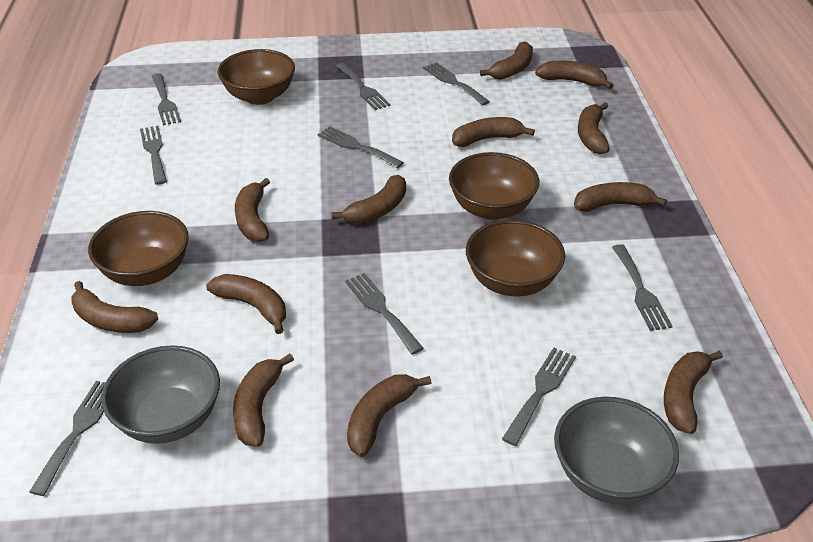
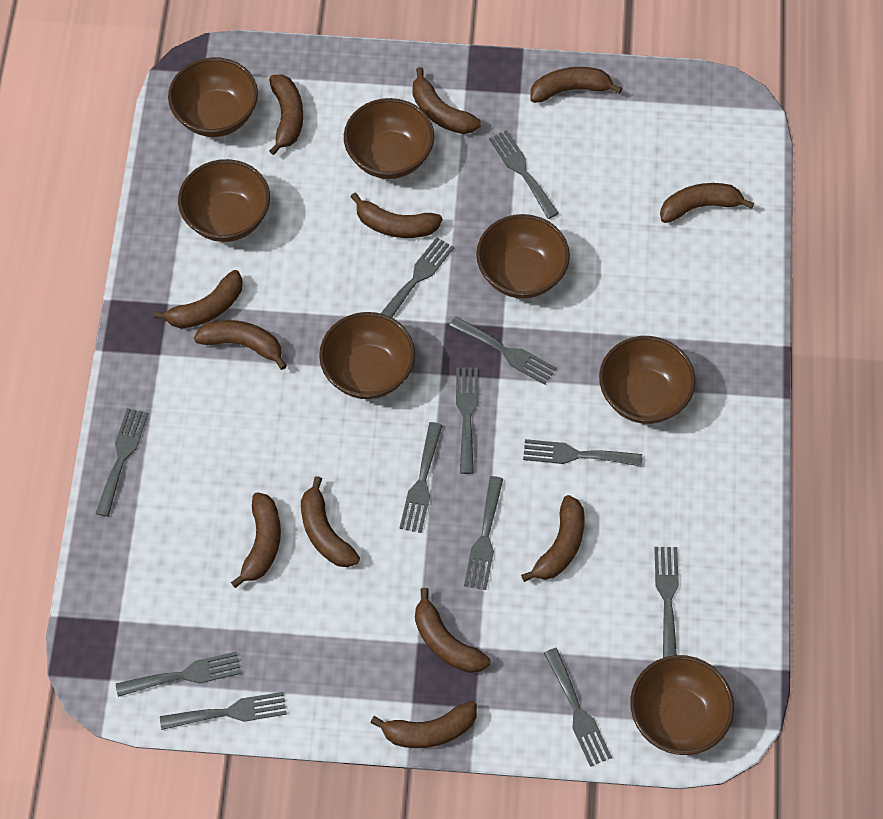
brown bowl: 4 -> 7
grey bowl: 2 -> 0
grey fork: 9 -> 12

